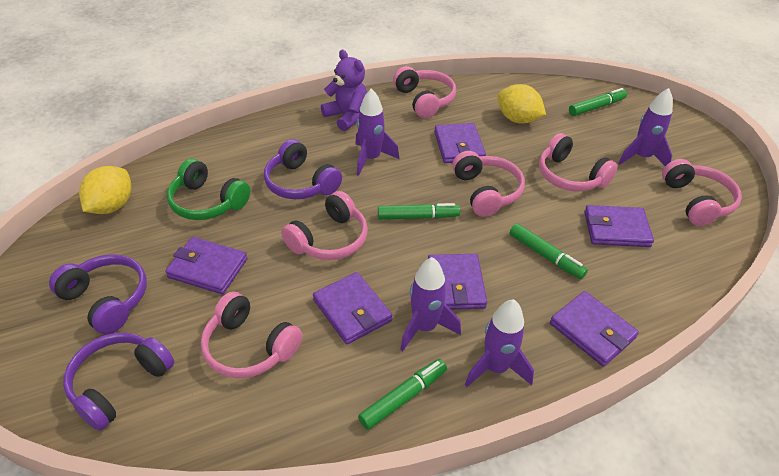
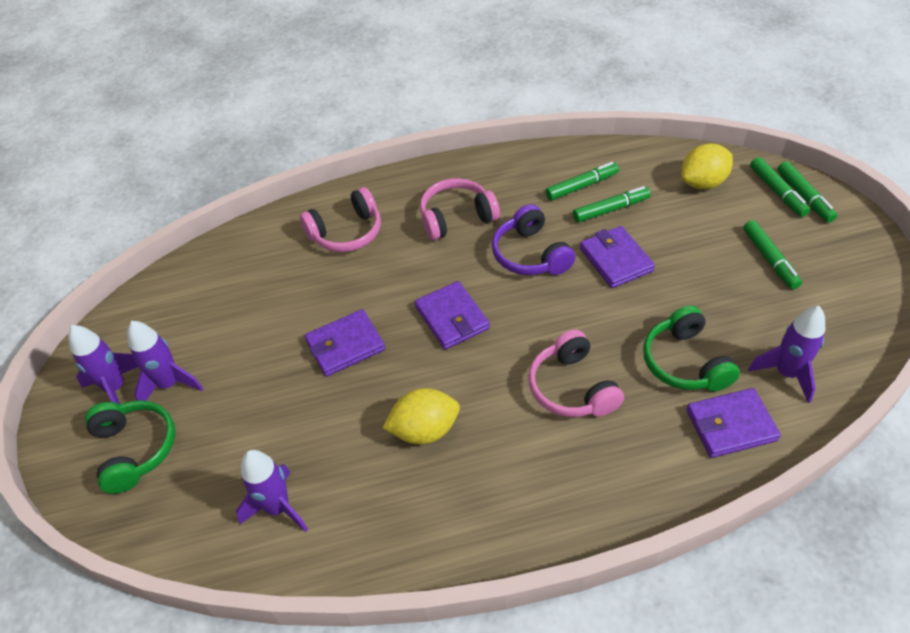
green headphones: 1 -> 2
green marker: 4 -> 5
pink headphones: 6 -> 3
purple headphones: 3 -> 1
purple teddy bear: 1 -> 0
purple wallet: 6 -> 4

